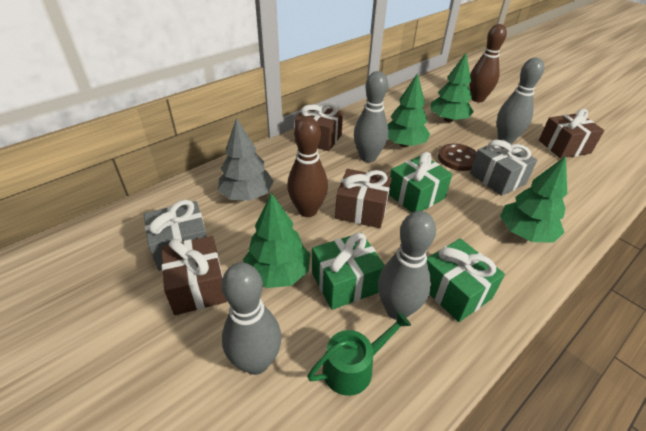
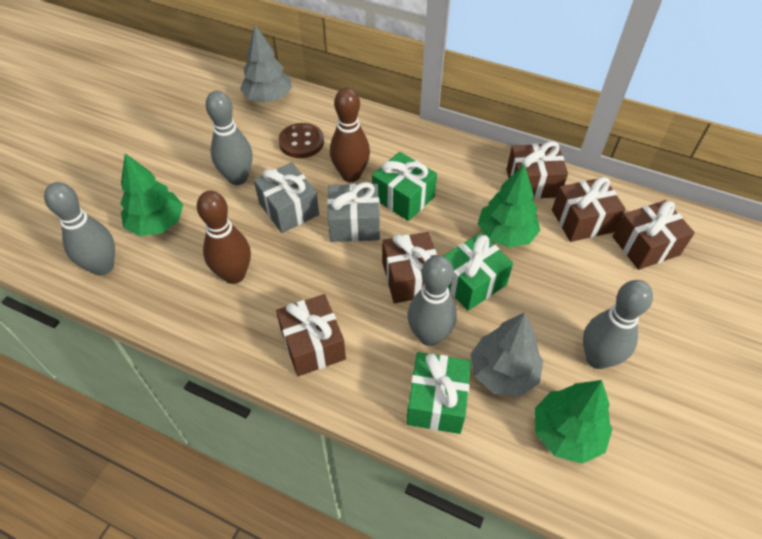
brown gift: 4 -> 5
green tree: 4 -> 3
green watering can: 1 -> 0
grey tree: 1 -> 2

